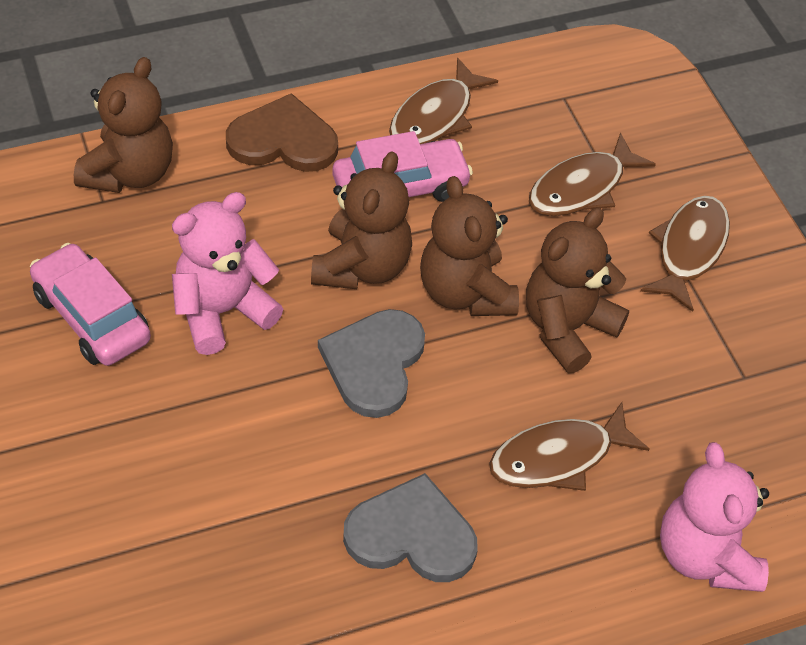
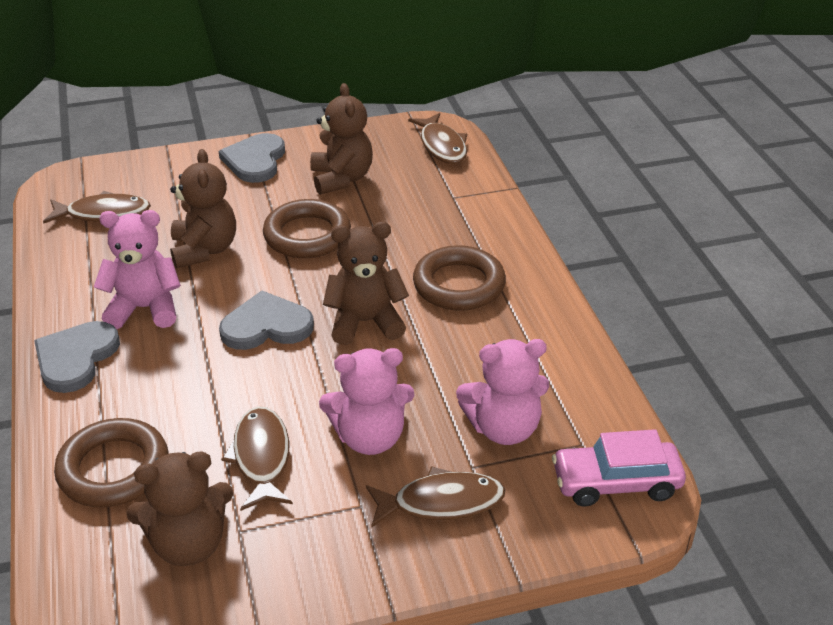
brown heart: 1 -> 0
brown ring: 0 -> 3
grey heart: 2 -> 3
pink car: 2 -> 1
pink teddy bear: 2 -> 3

